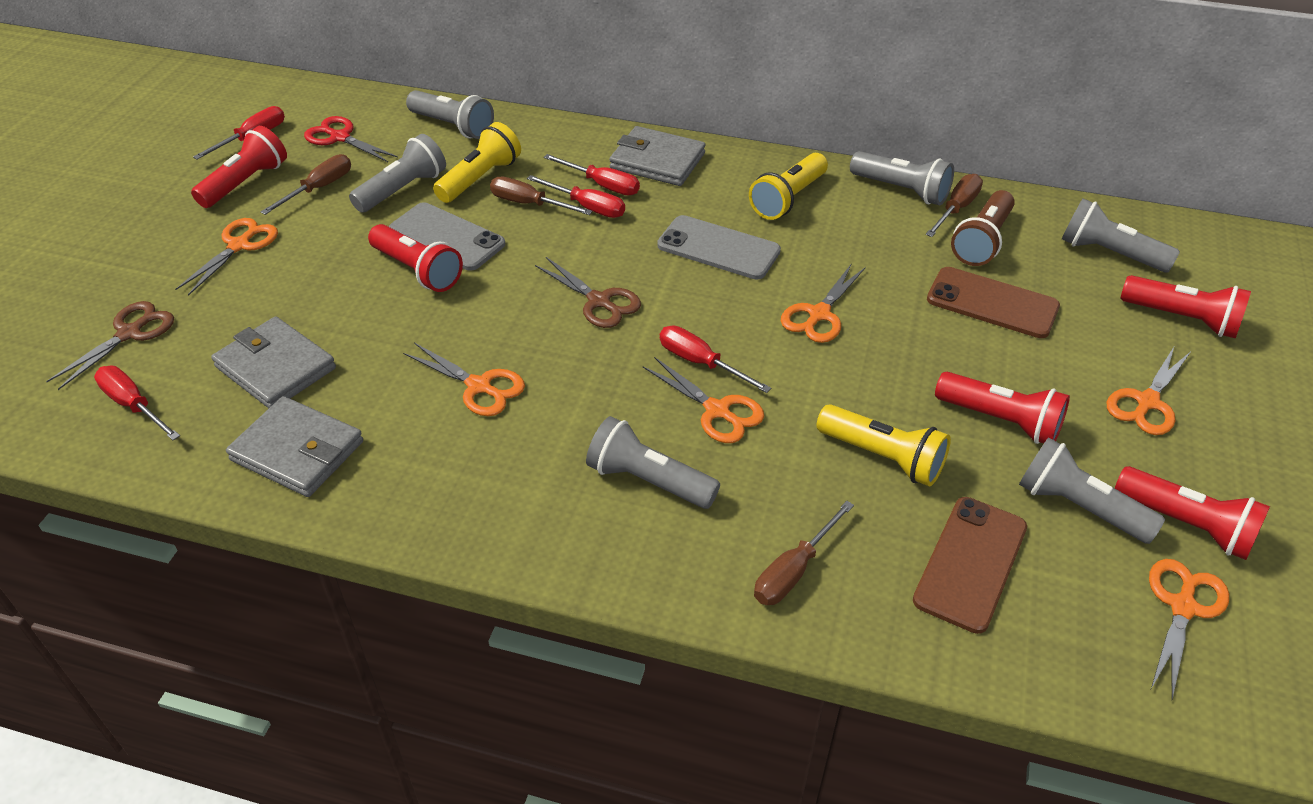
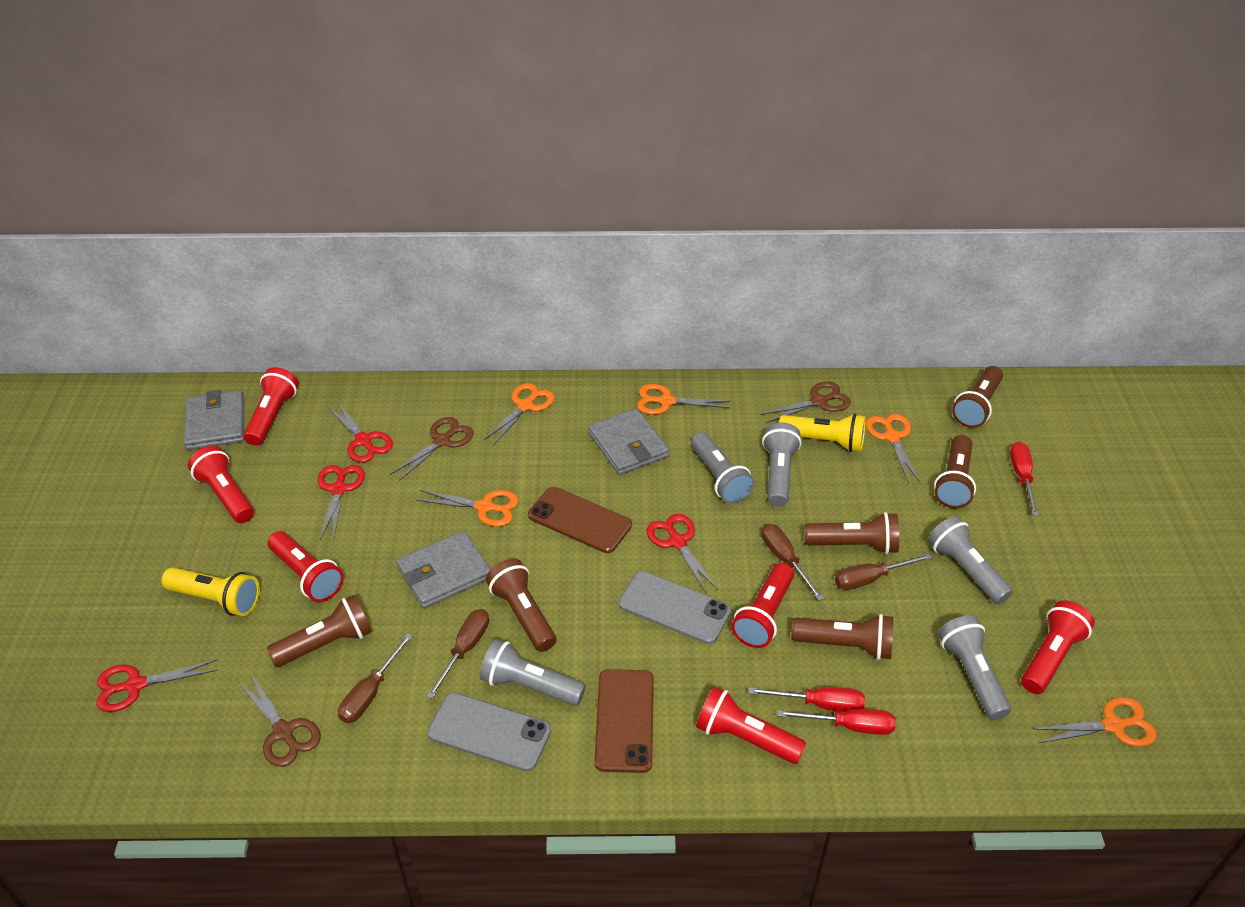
brown flashlight: 1 -> 6
brown scissors: 2 -> 3
grey flashlight: 6 -> 5
orange scissors: 6 -> 5
red flashlight: 5 -> 6
red scissors: 1 -> 4
red screwdriver: 5 -> 3
yellow flashlight: 3 -> 2

